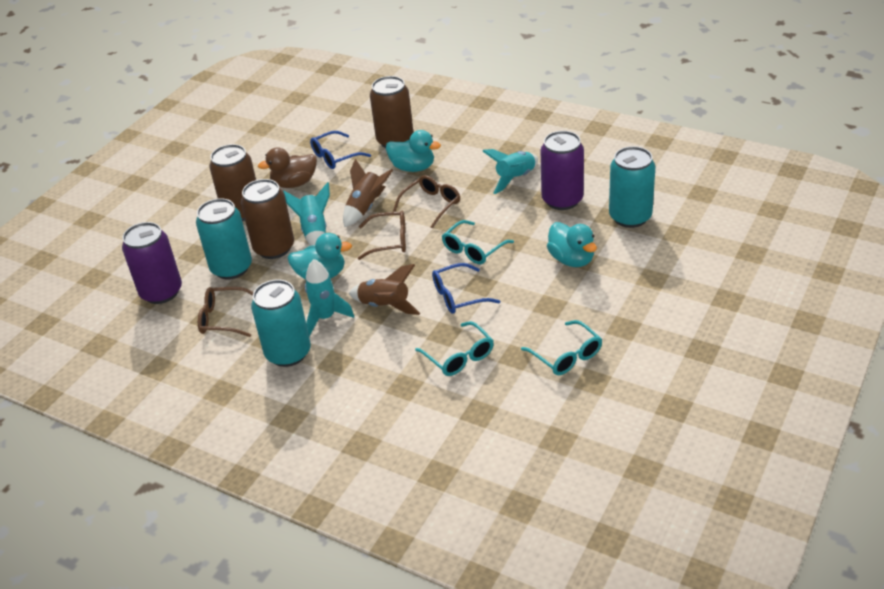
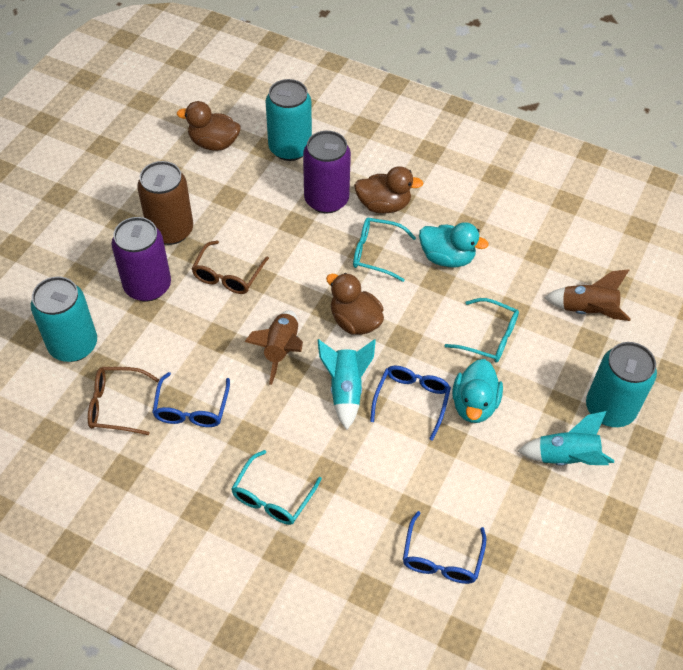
blue glasses: 2 -> 3
brown can: 3 -> 1
brown duck: 1 -> 3
brown glasses: 3 -> 2
turquoise duck: 3 -> 2
turquoise rocket: 3 -> 2

